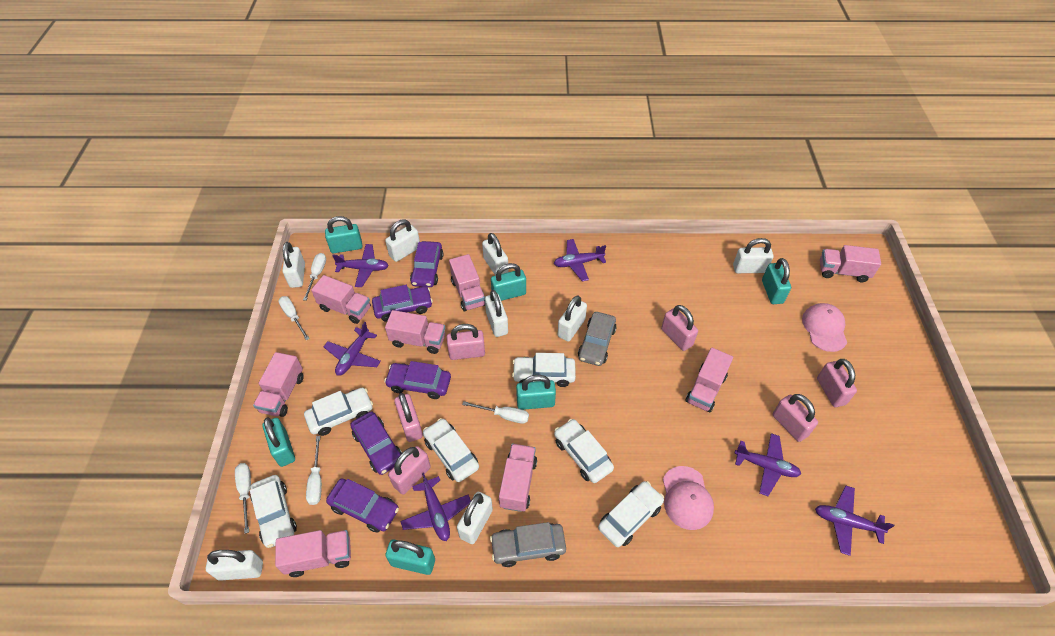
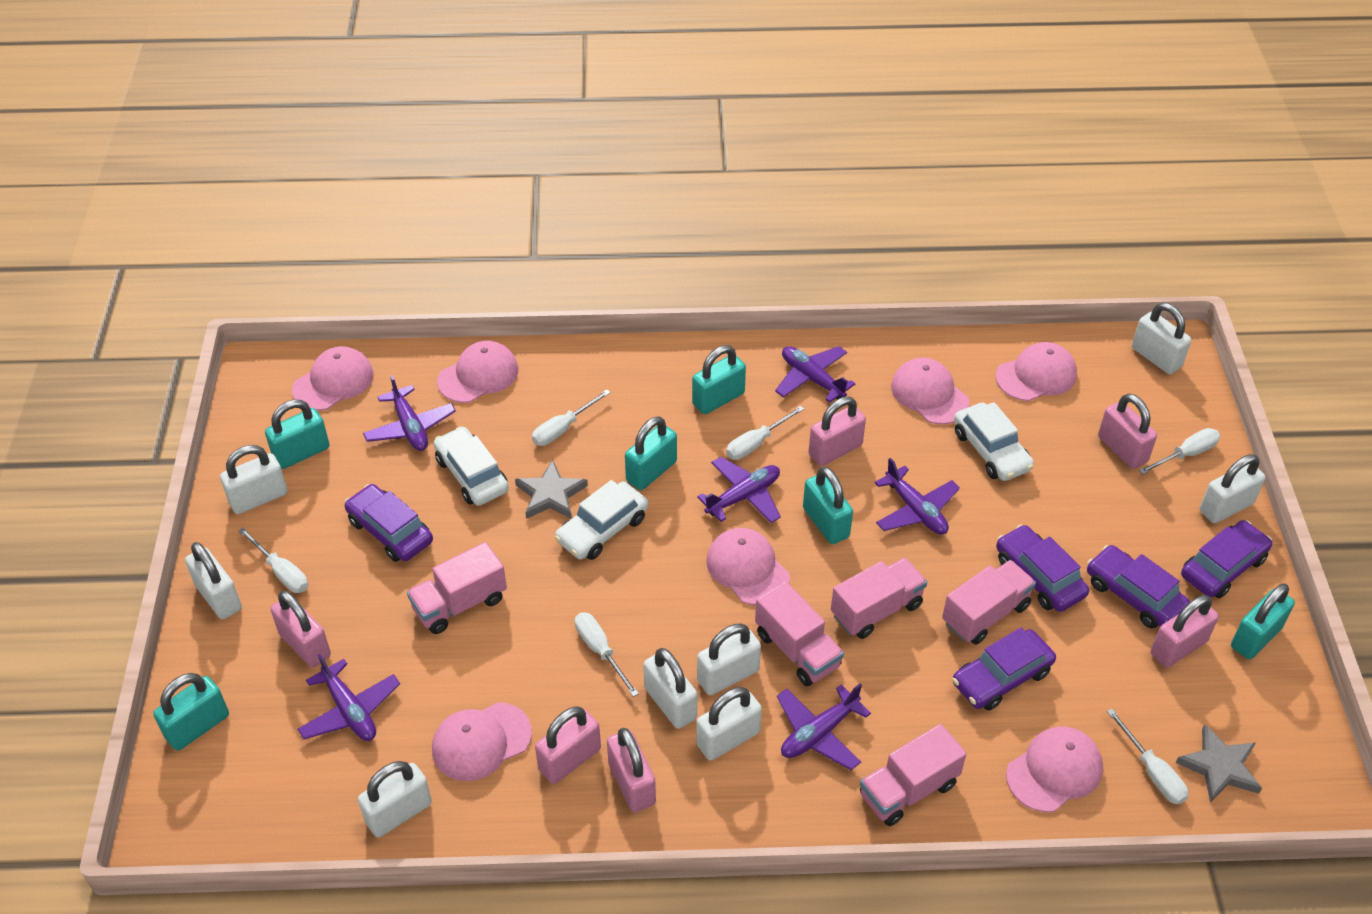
grey car: 2 -> 0
grey star: 0 -> 2
pink cap: 2 -> 7
pink truck: 8 -> 5
white car: 6 -> 3
white screwdriver: 5 -> 6

